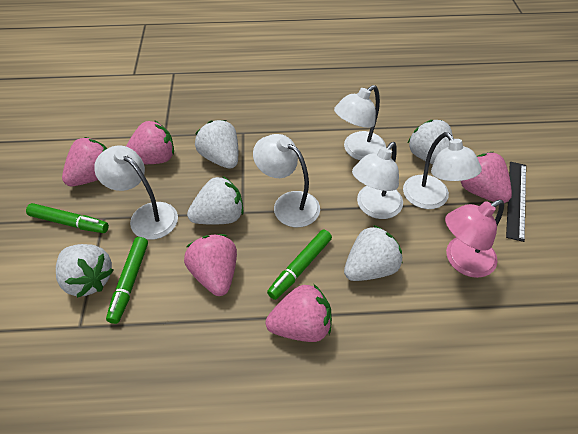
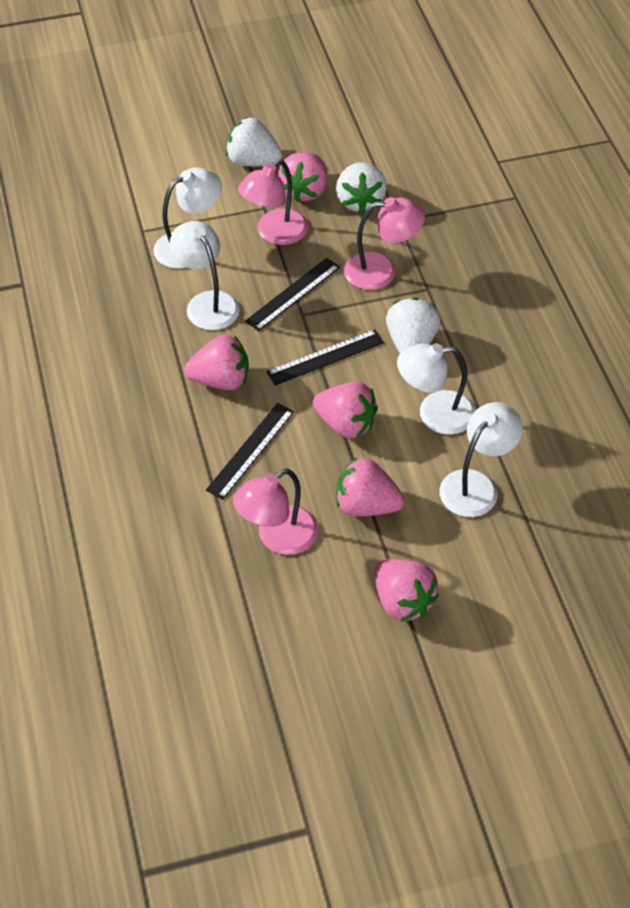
black ruler: 1 -> 3
green marker: 3 -> 0
pink lamp: 1 -> 3
white lamp: 5 -> 4
white strawberry: 5 -> 3

